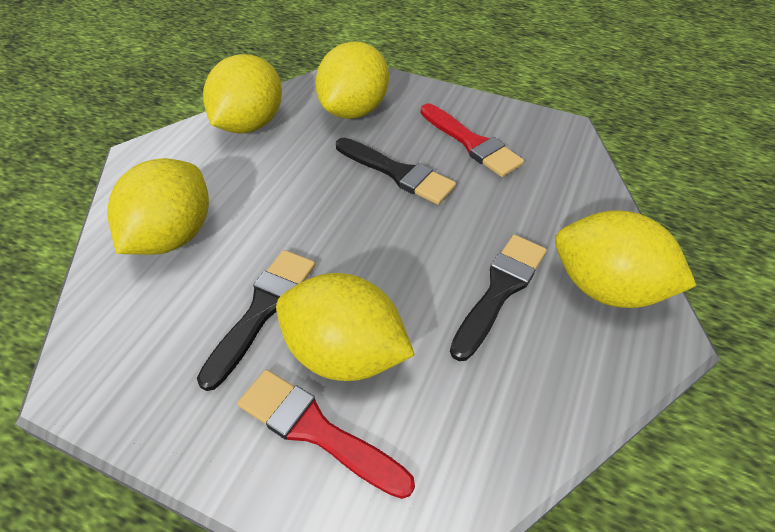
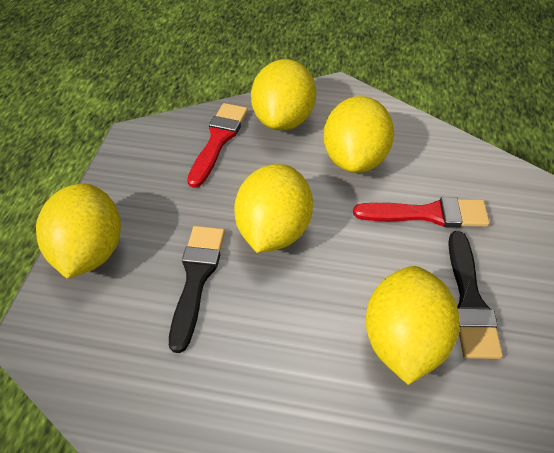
black brush: 3 -> 2

